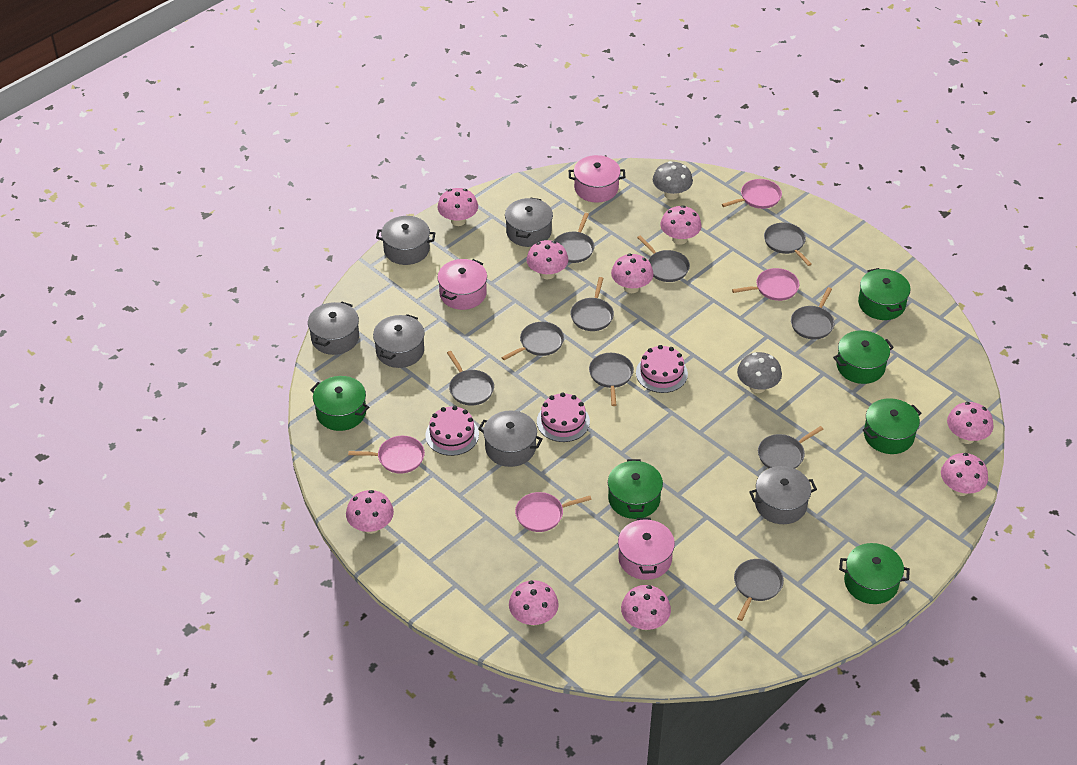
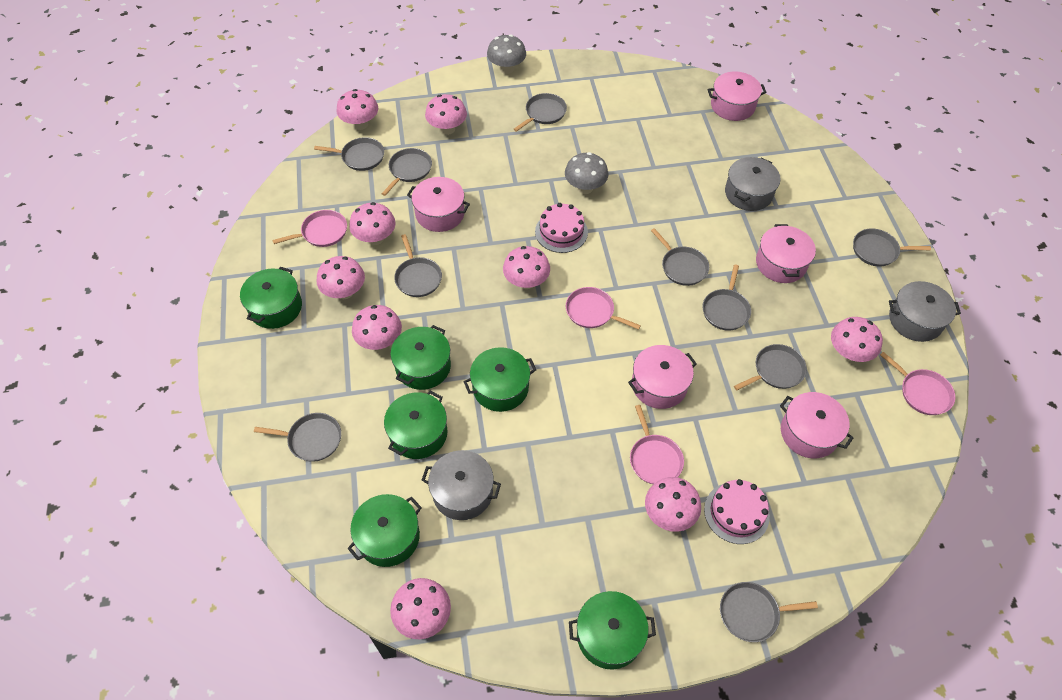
grey pot: 6 -> 3
pink cake: 3 -> 2
pink pot: 3 -> 5

